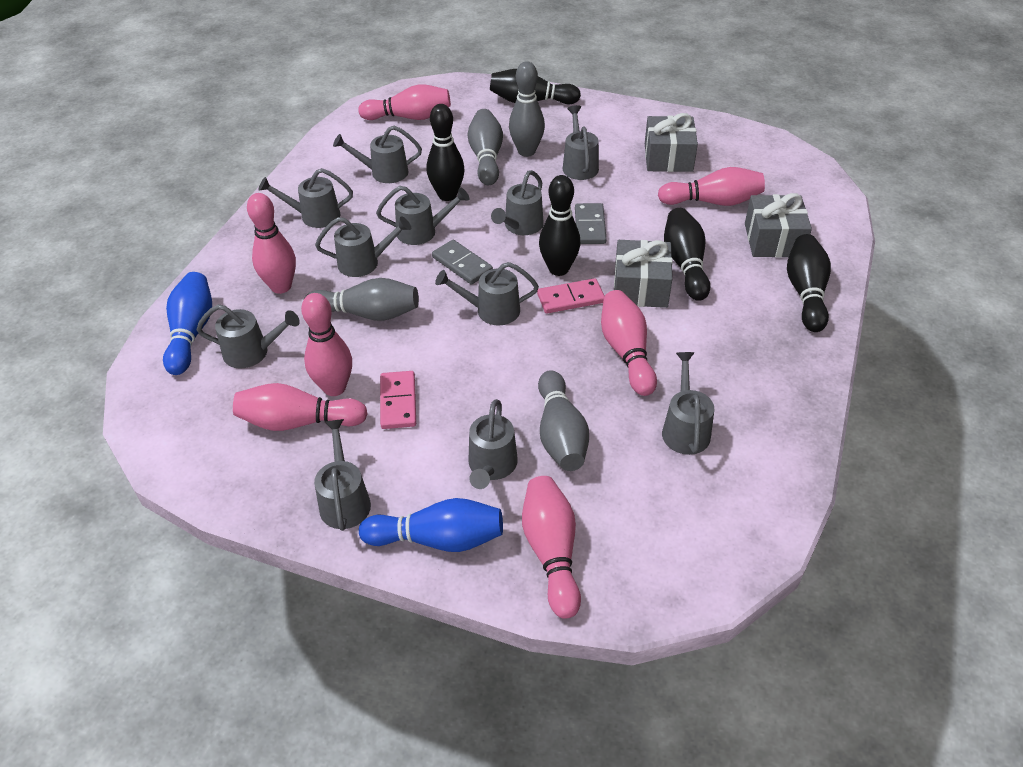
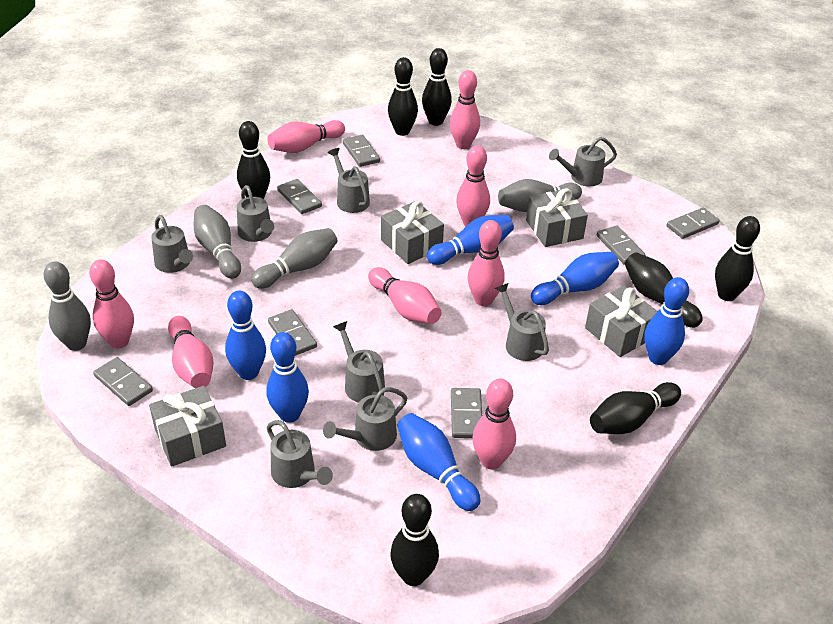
black bowling pin: 5 -> 7
blue bowling pin: 2 -> 6
grey domino: 2 -> 7
grey gift: 3 -> 4
grey watering can: 11 -> 8
pink bowling pin: 7 -> 8
pink domino: 2 -> 0

